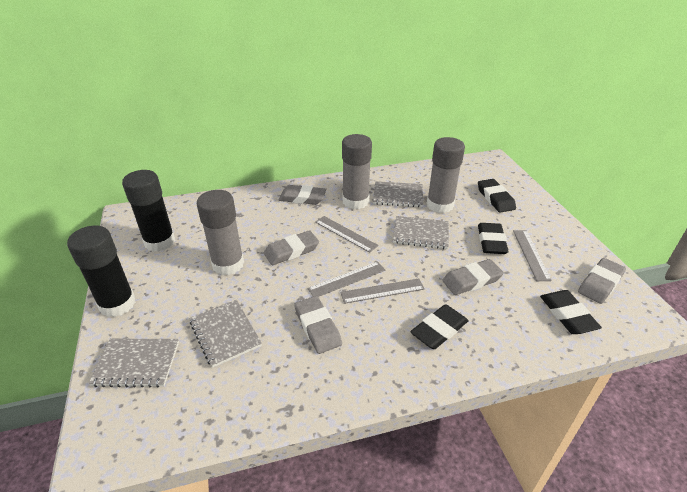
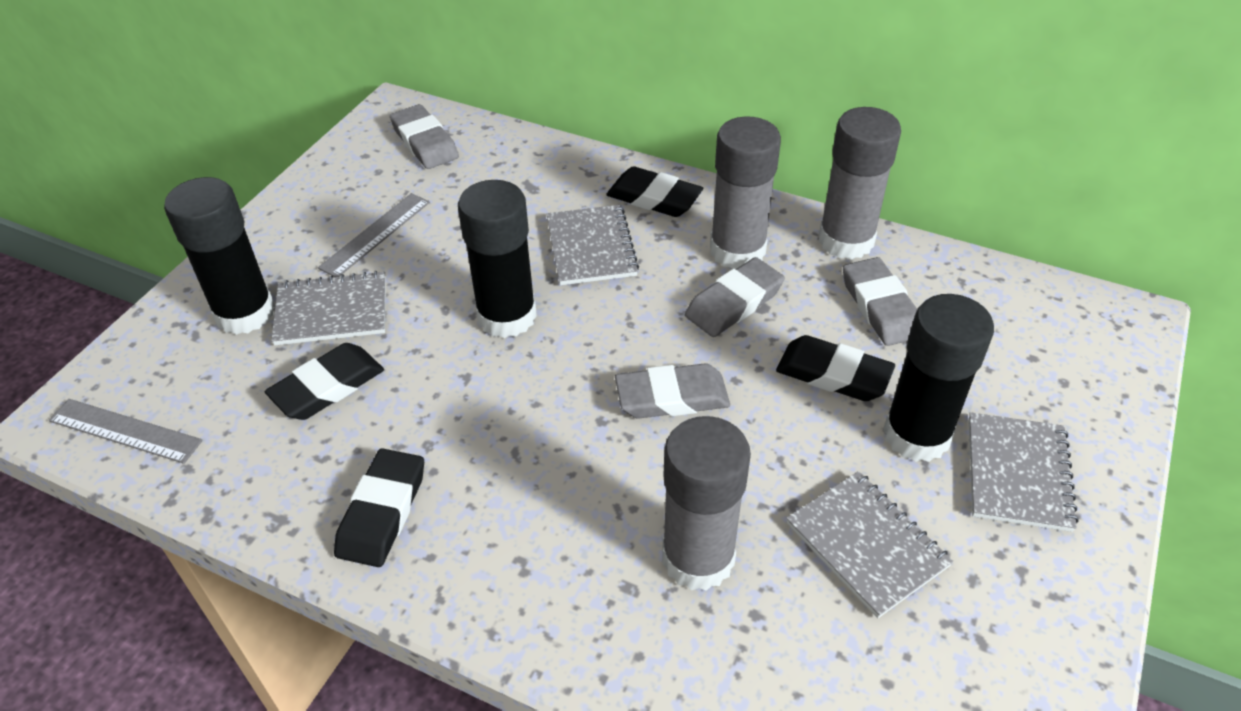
black glue stick: 2 -> 3
grey eraser: 5 -> 4
grey ruler: 4 -> 2

